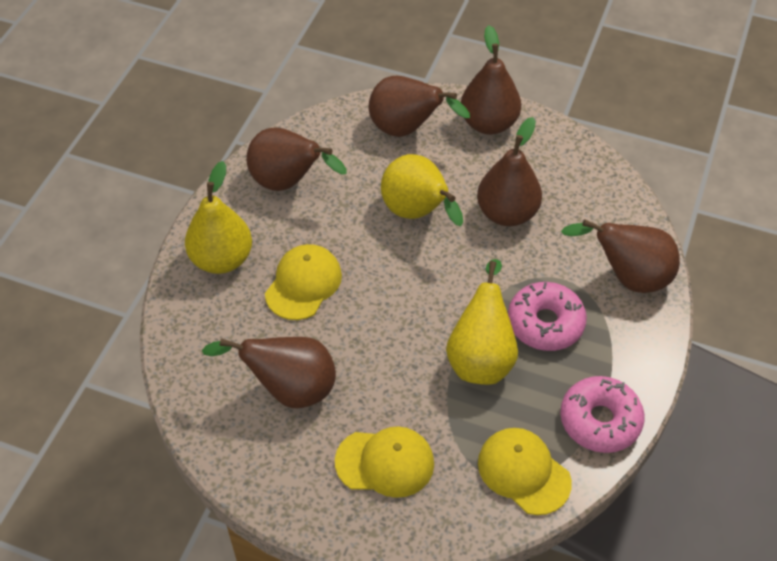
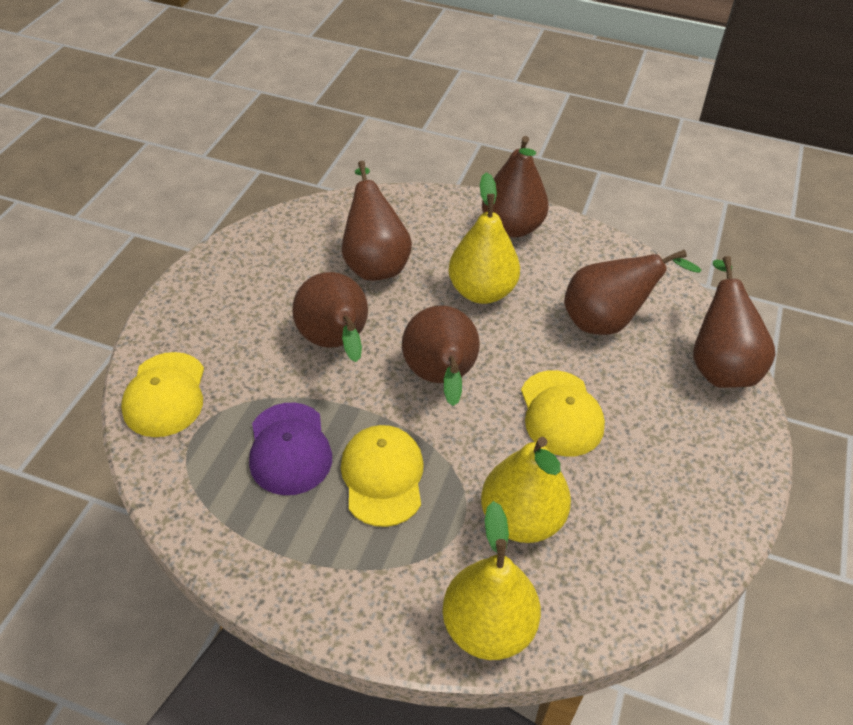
pink donut: 2 -> 0
purple cap: 0 -> 1

